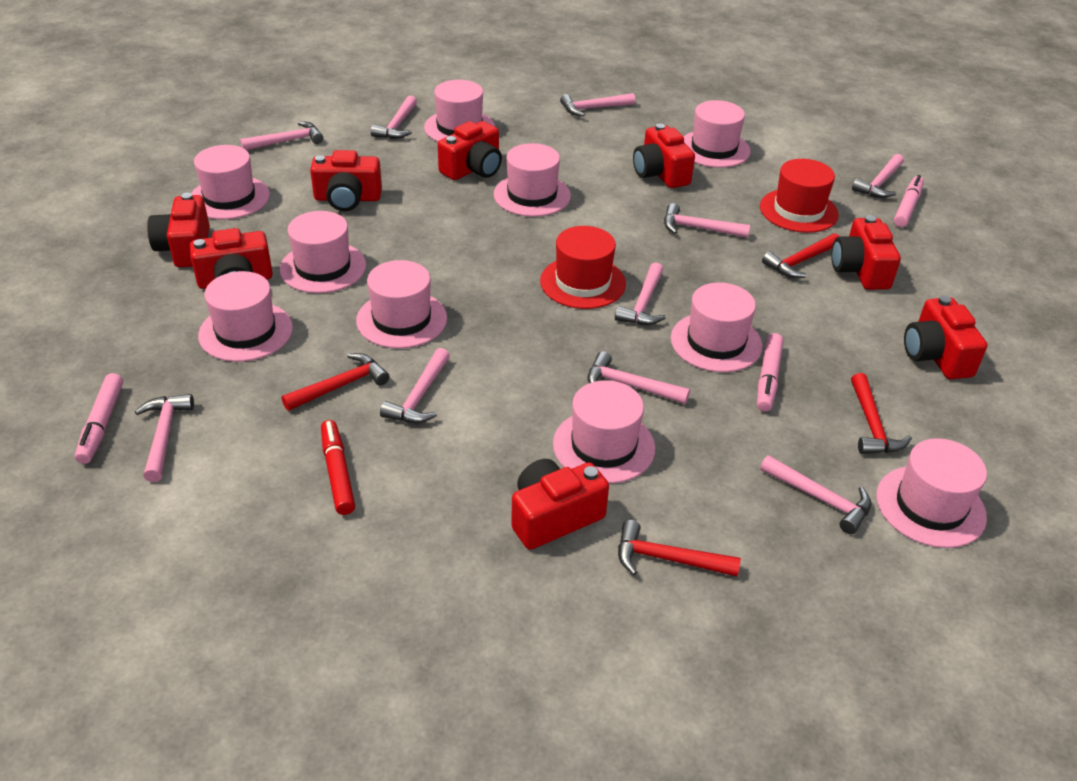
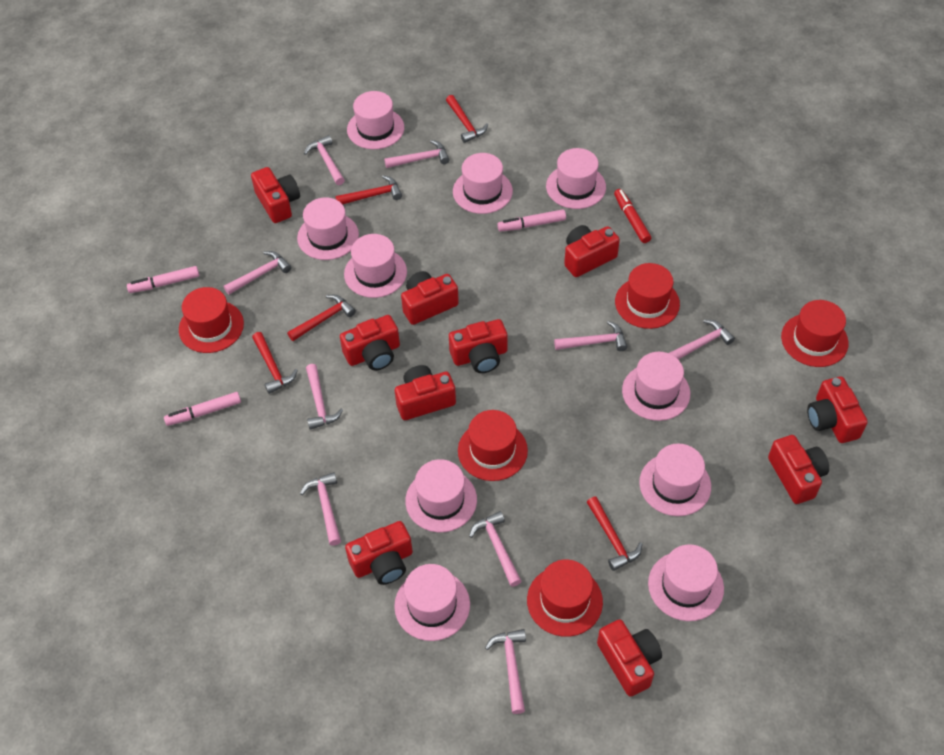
pink hammer: 10 -> 9
red camera: 8 -> 10
red hammer: 4 -> 5
red hat: 2 -> 5

